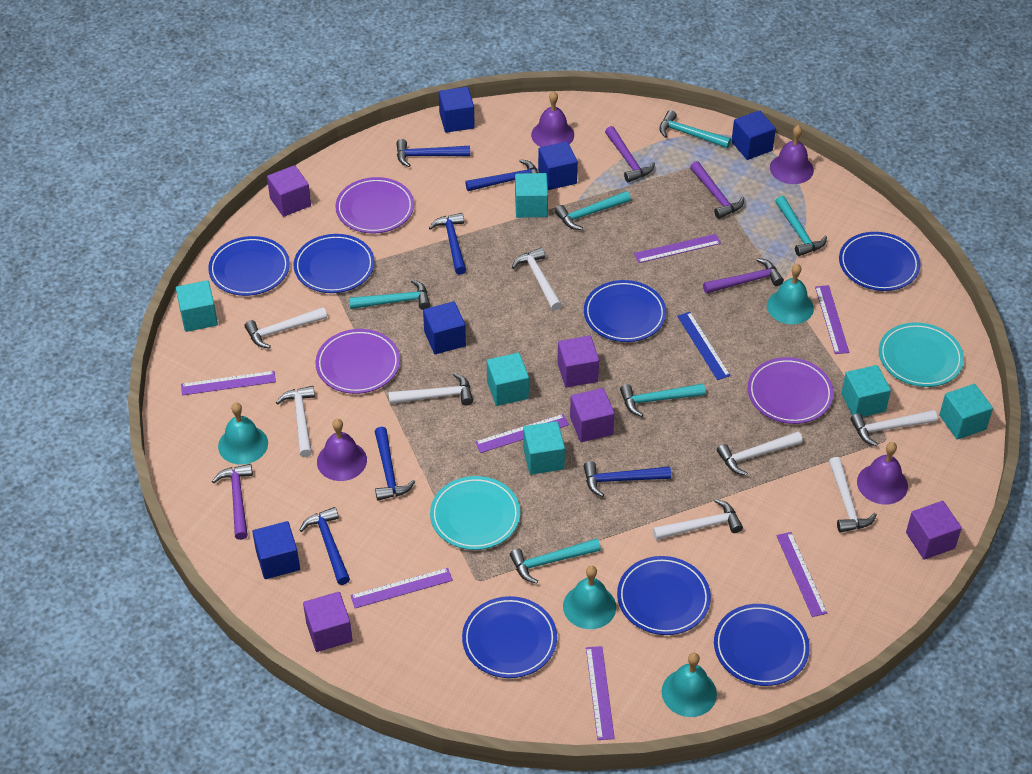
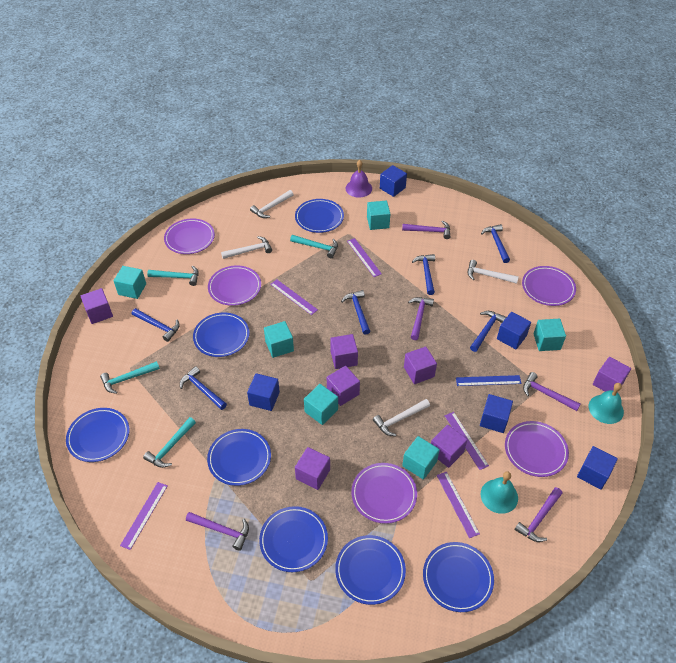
purple bell: 4 -> 1
purple cube: 5 -> 7
purple hammer: 4 -> 5
purple plate: 3 -> 5
purple ruler: 7 -> 5
turquoise bell: 4 -> 2
turquoise hammer: 6 -> 4
turquoise plate: 2 -> 0
white hammer: 8 -> 4

